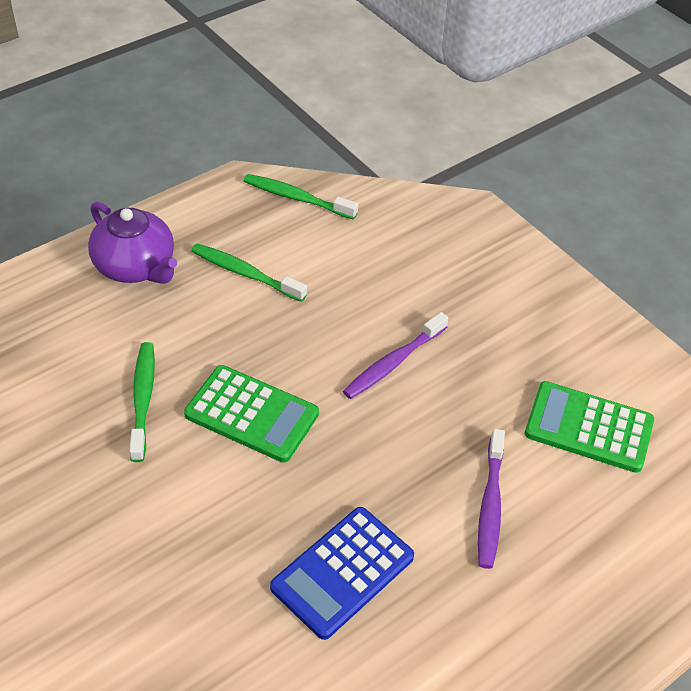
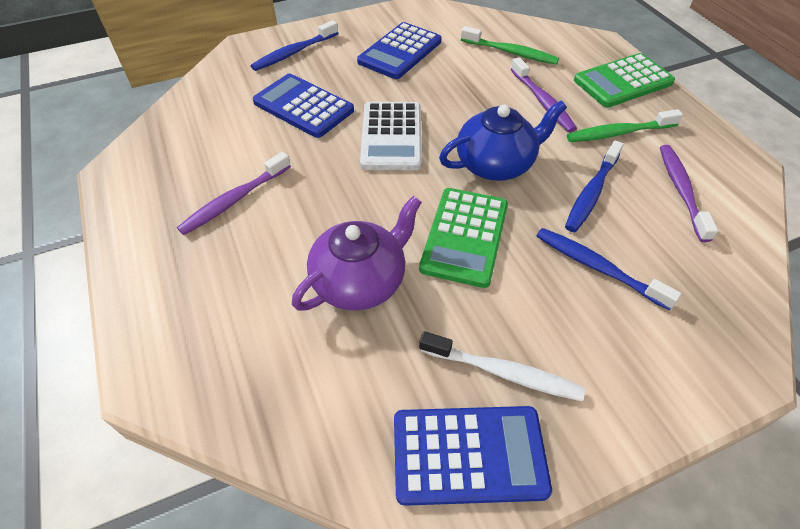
blue calculator: 1 -> 3
blue teapot: 0 -> 1
blue toothbrush: 0 -> 3
green toothbrush: 3 -> 2
purple toothbrush: 2 -> 3
white calculator: 0 -> 1
white toothbrush: 0 -> 1

